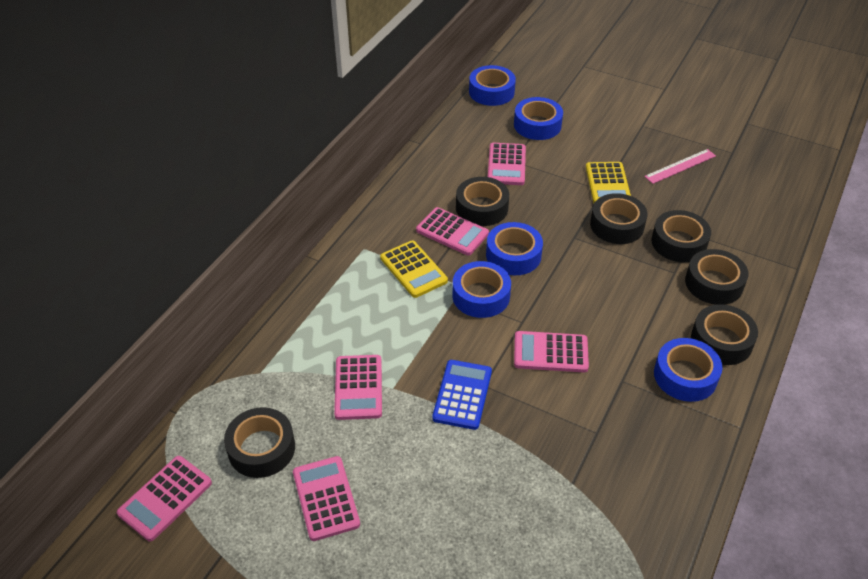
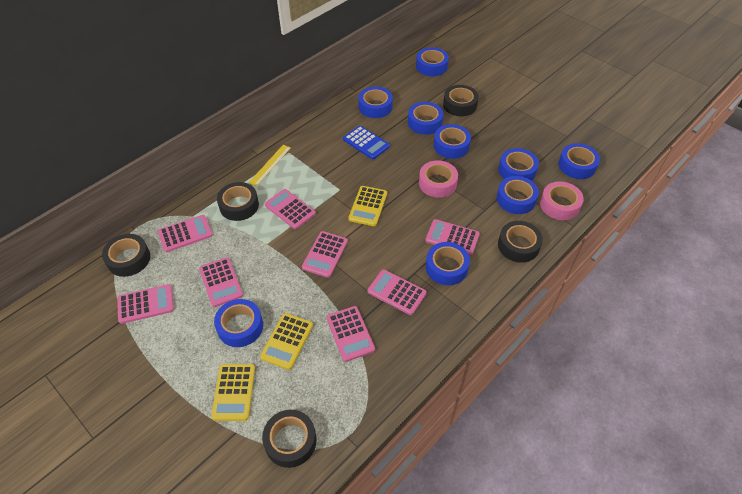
black tape: 6 -> 5
blue tape: 5 -> 9
pink calculator: 6 -> 8
pink ruler: 1 -> 0
pink tape: 0 -> 2
yellow calculator: 2 -> 3
yellow ruler: 0 -> 1

